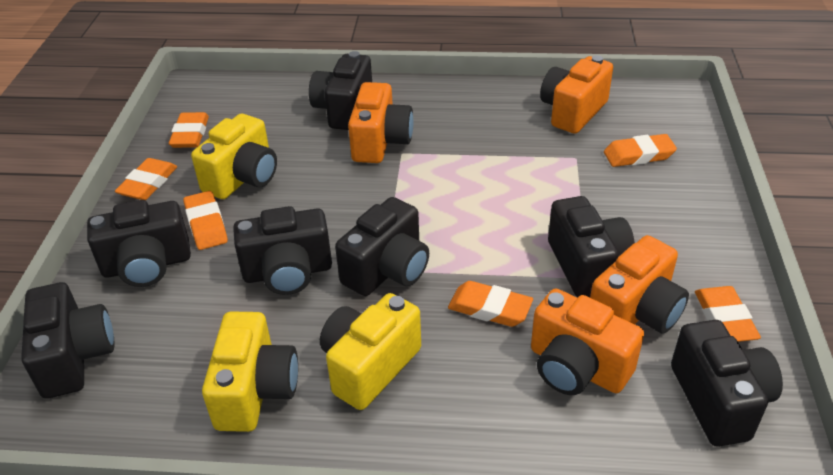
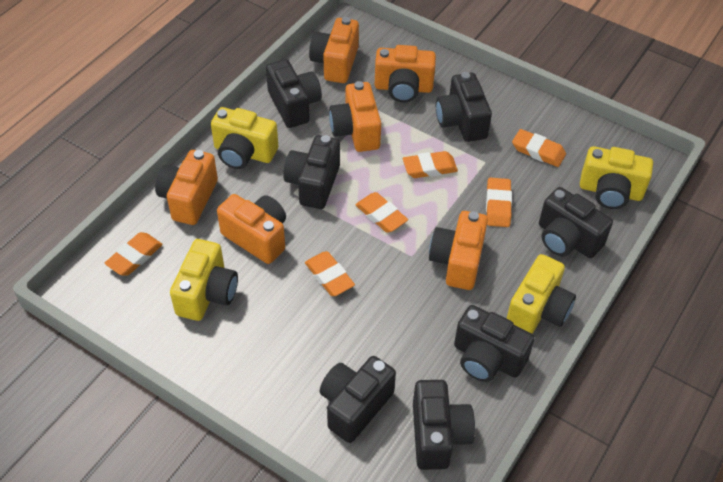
orange camera: 4 -> 6
yellow camera: 3 -> 4

